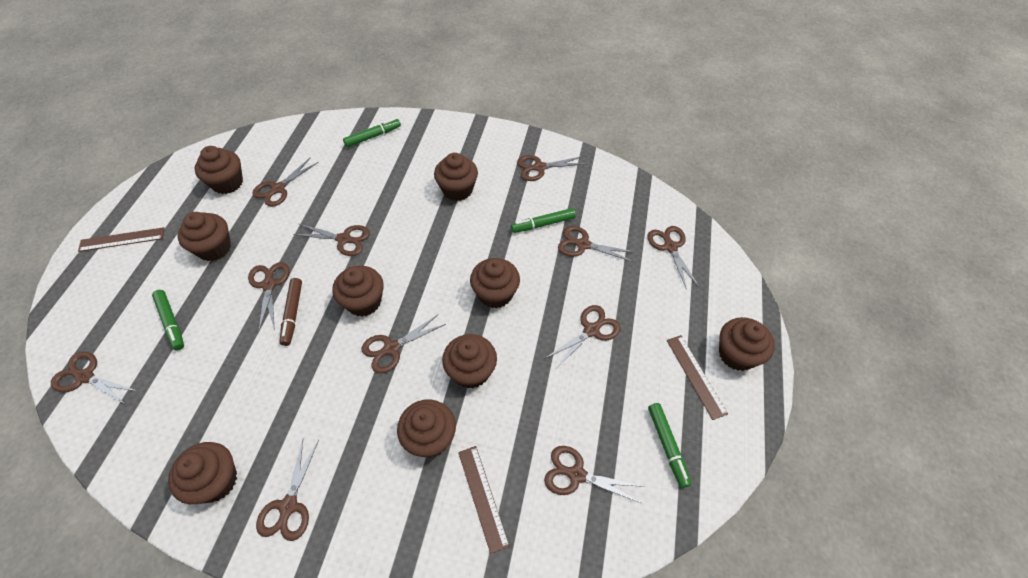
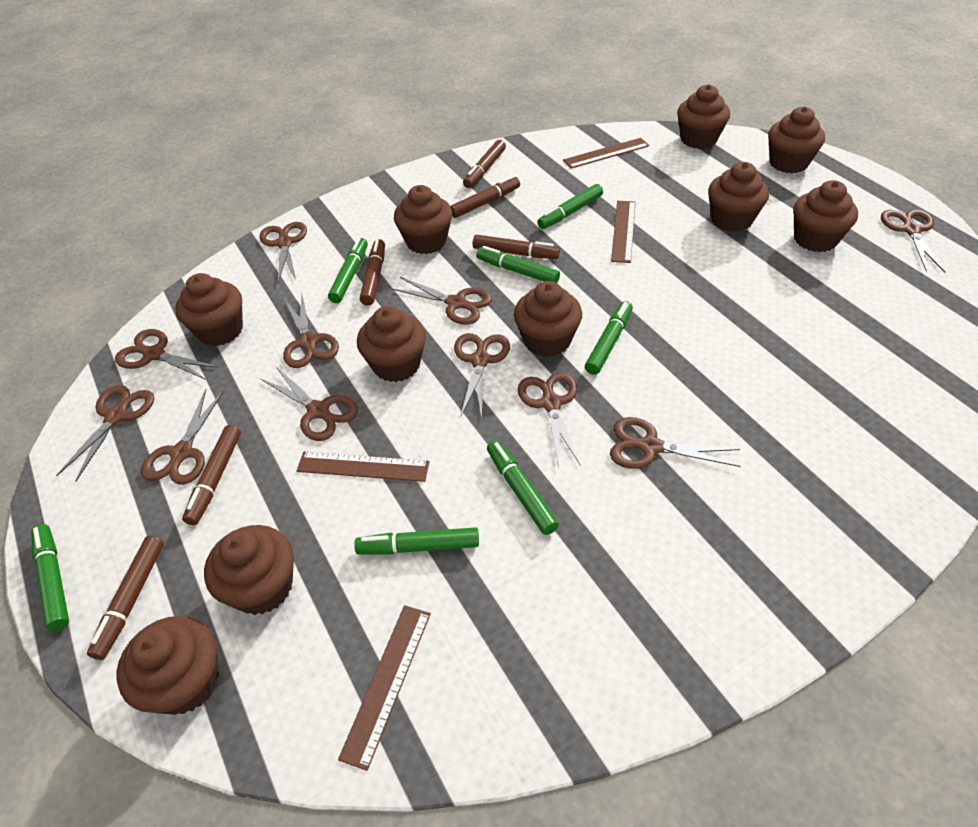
brown cupcake: 9 -> 10
brown marker: 1 -> 6
brown ruler: 3 -> 4
green marker: 4 -> 7

